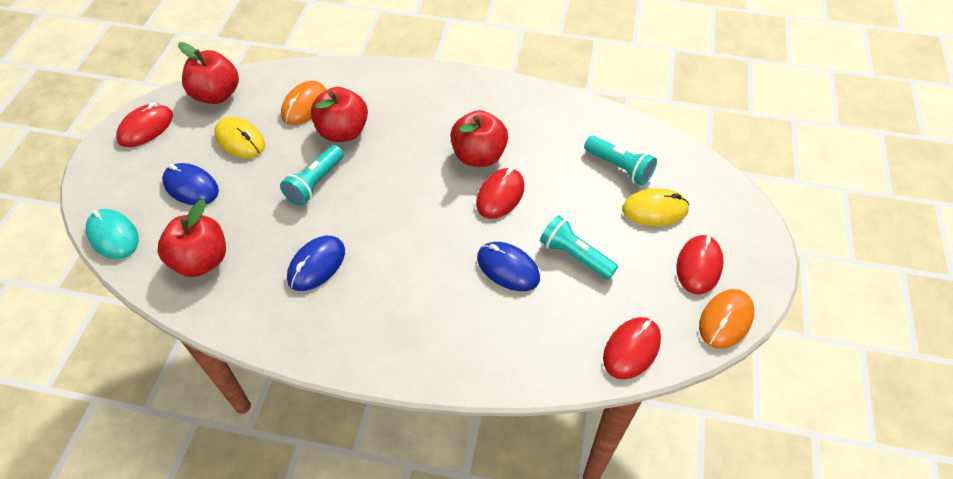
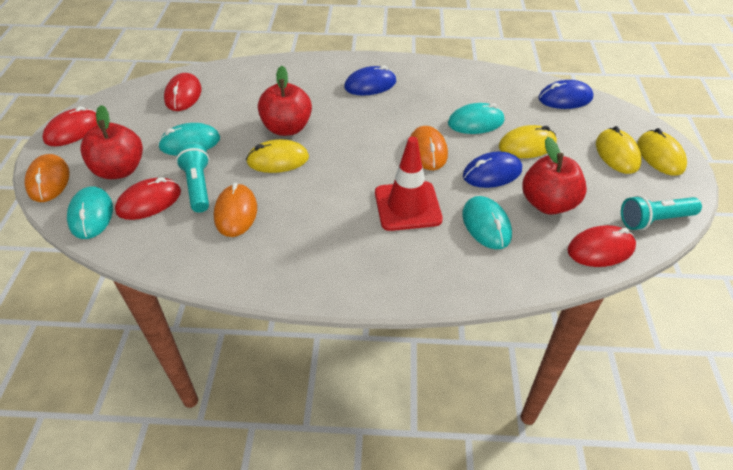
orange mouse: 2 -> 3
red apple: 4 -> 3
red traffic cone: 0 -> 1
turquoise flashlight: 3 -> 2
turquoise mouse: 1 -> 4
yellow mouse: 2 -> 4

